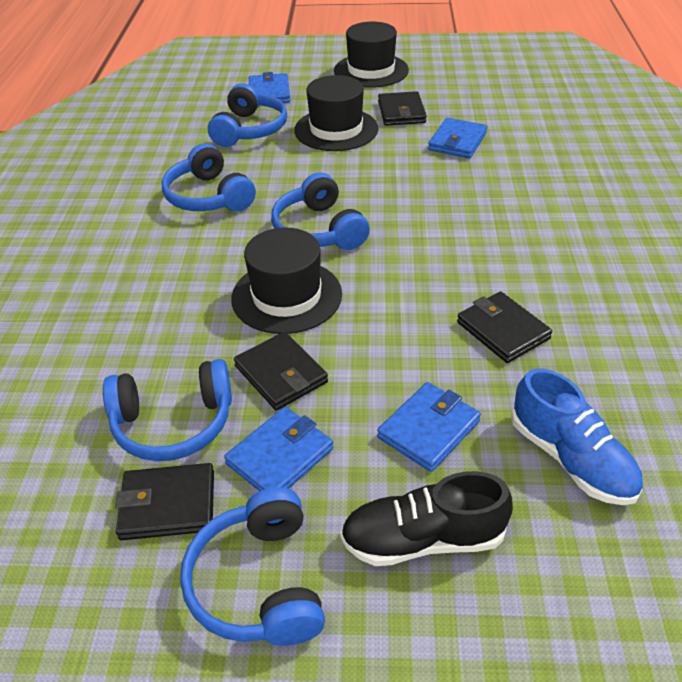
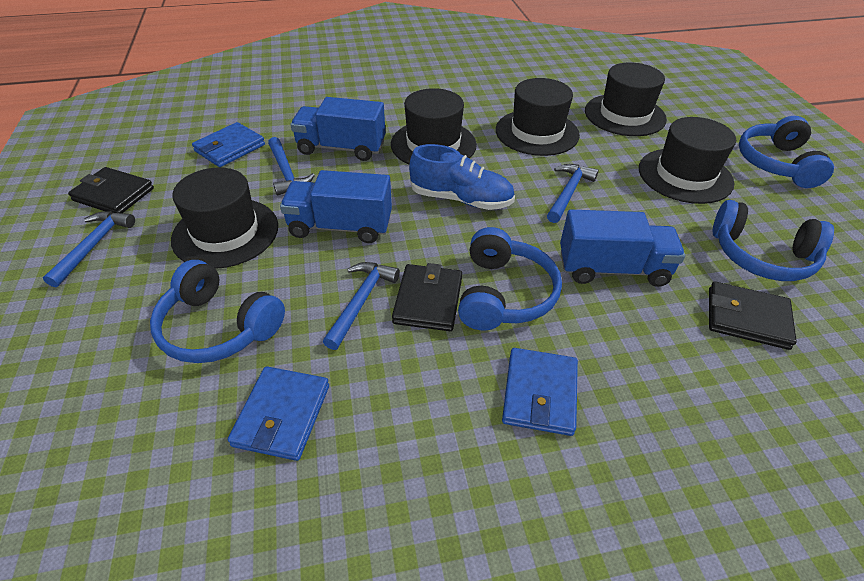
black hat: 3 -> 5
black shoe: 1 -> 0
black wallet: 4 -> 3
blue hammer: 0 -> 4
blue headphones: 5 -> 4
blue truck: 0 -> 3
blue wallet: 4 -> 3

